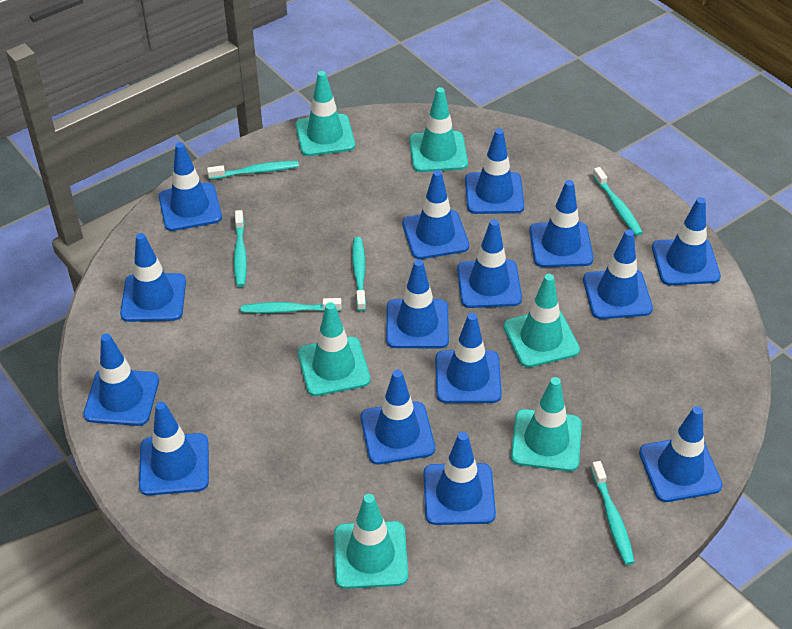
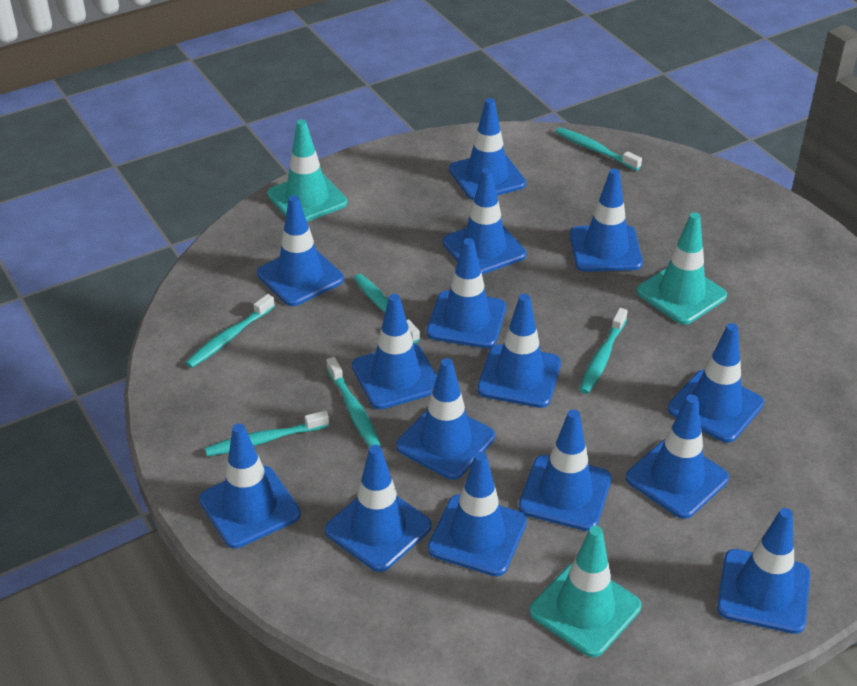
turquoise traffic cone: 6 -> 3

